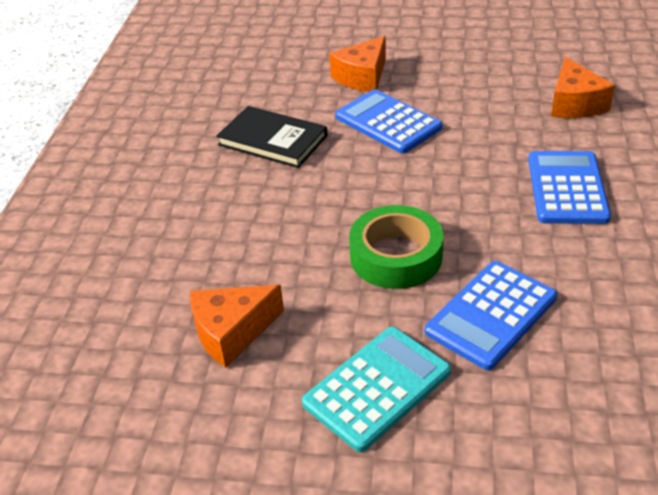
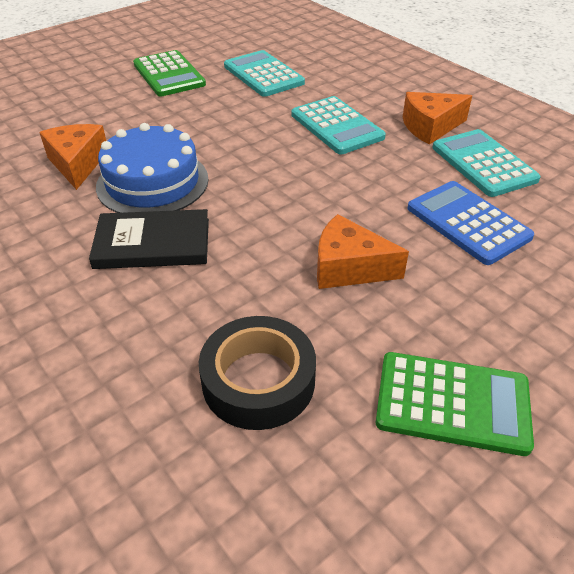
black tape: 0 -> 1
blue cake: 0 -> 1
blue calculator: 3 -> 1
green calculator: 0 -> 2
green tape: 1 -> 0
turquoise calculator: 1 -> 3

